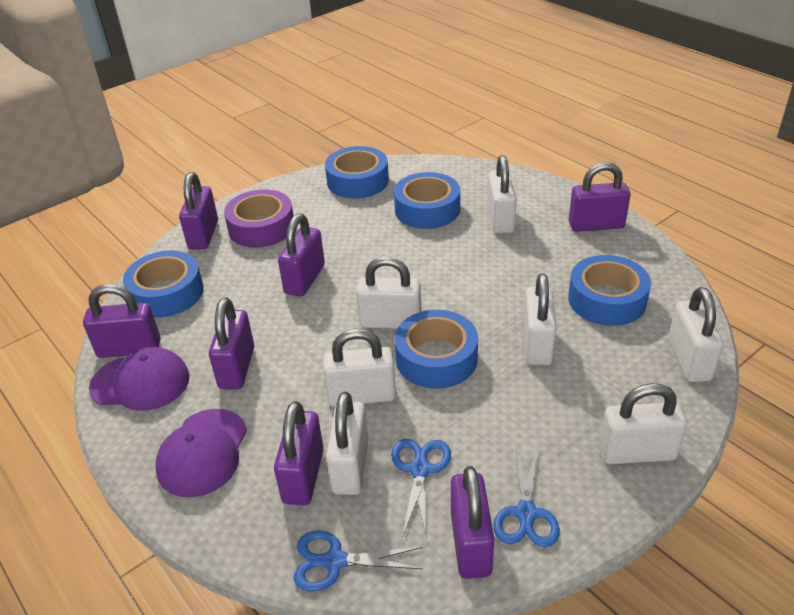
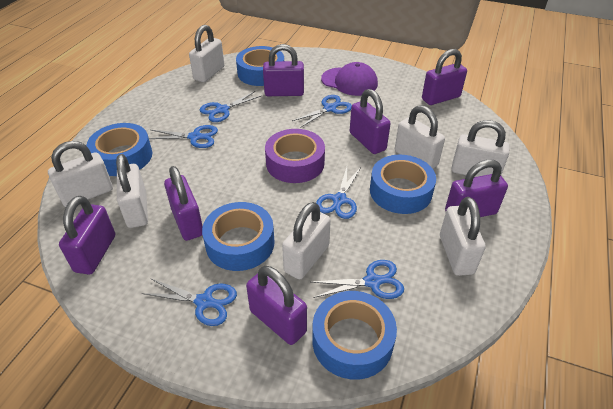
blue scissors: 3 -> 6
purple cap: 2 -> 1

